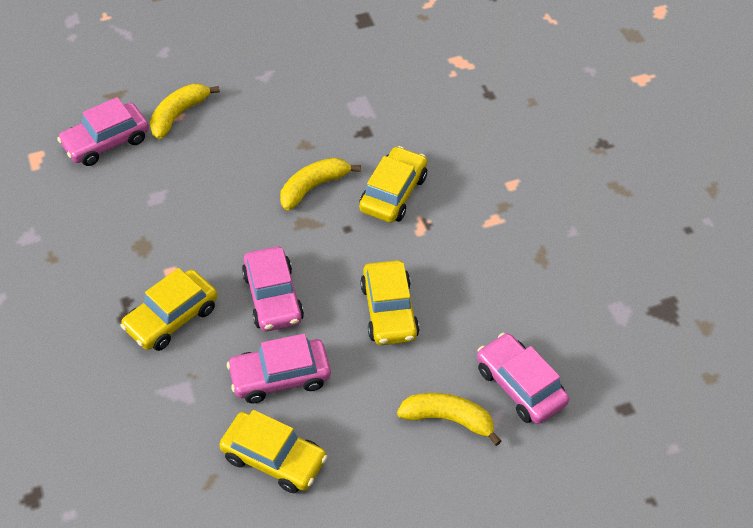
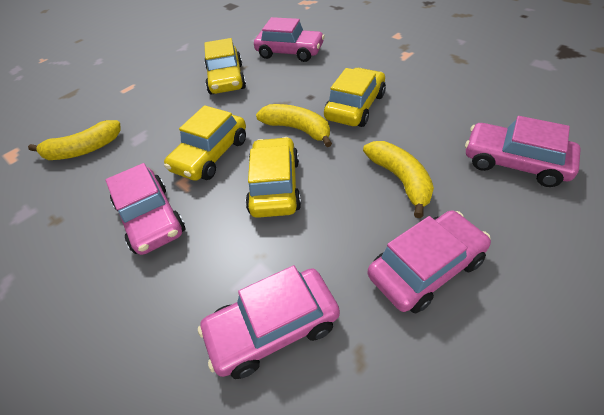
pink car: 4 -> 5

